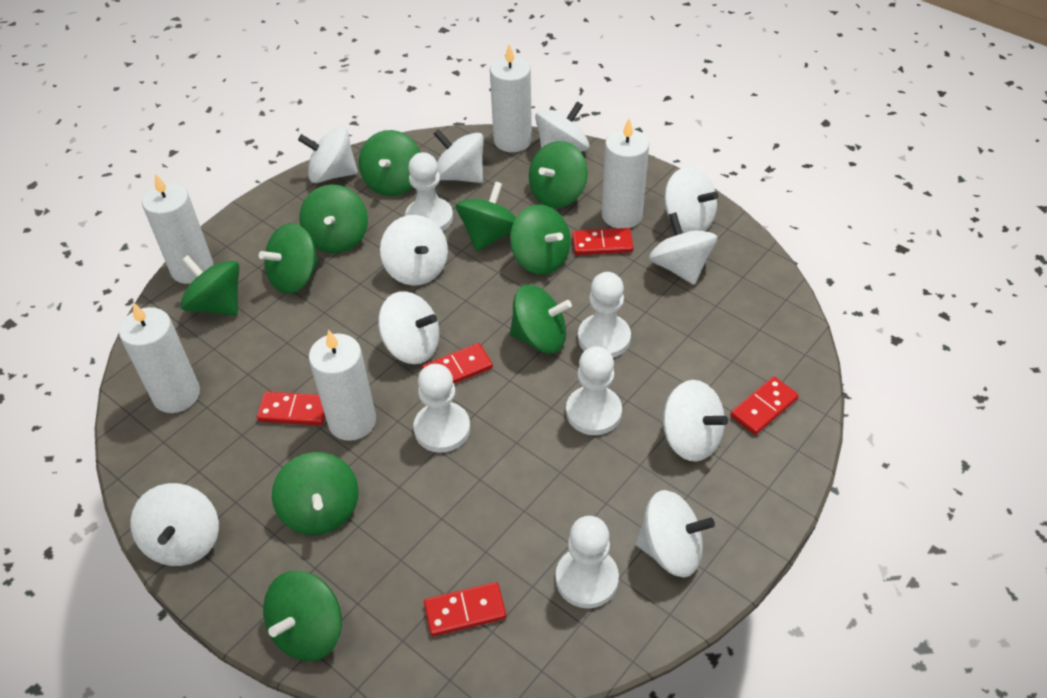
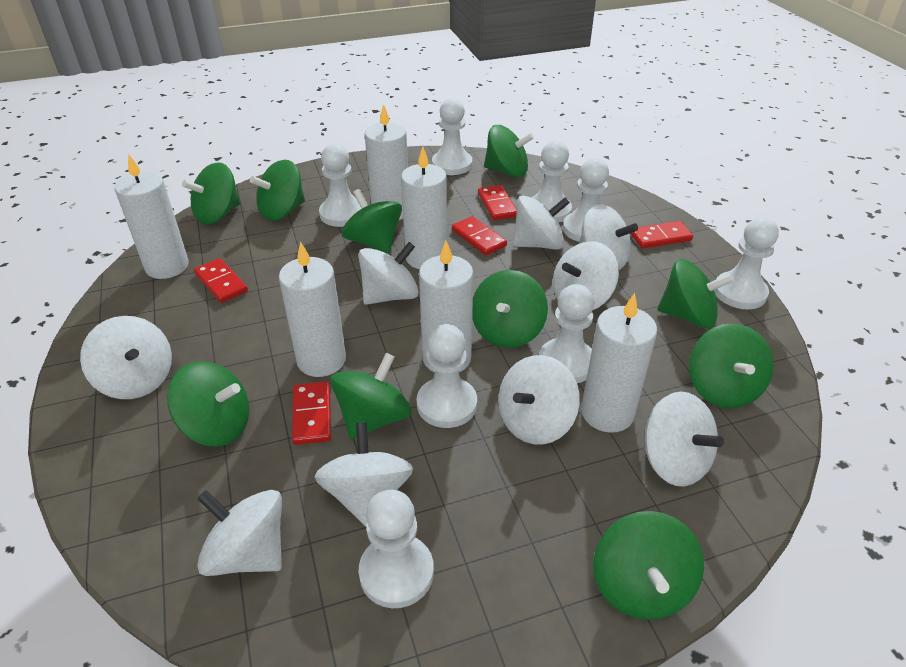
white candle: 5 -> 6
white pawn: 5 -> 8
white spinning top: 10 -> 9

